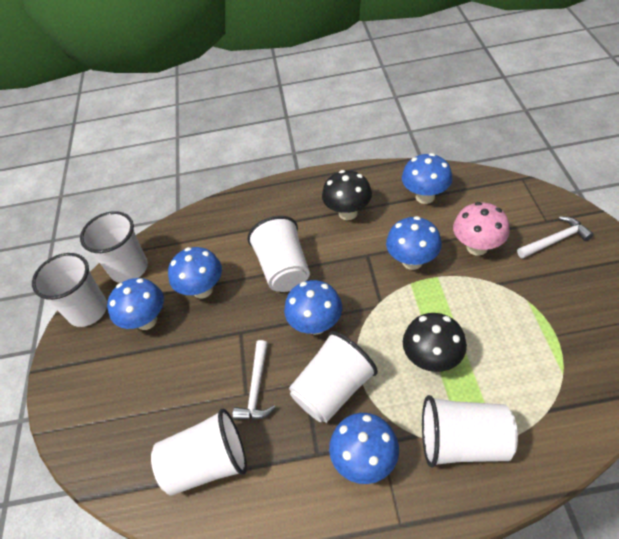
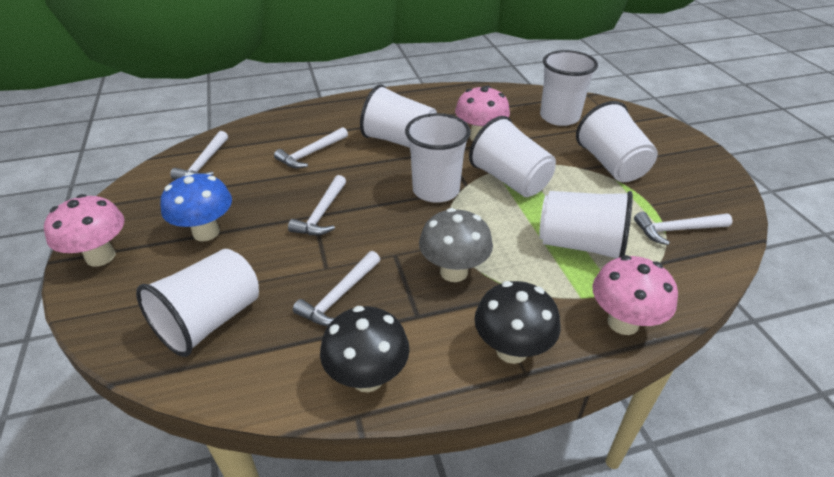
blue mushroom: 6 -> 1
grey mushroom: 0 -> 1
pink mushroom: 1 -> 3
white cup: 6 -> 7
white hammer: 2 -> 5

